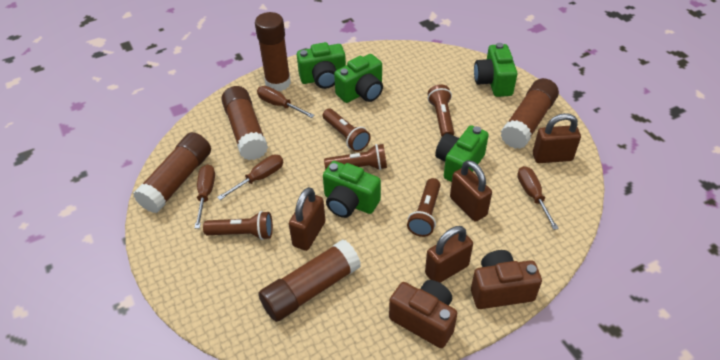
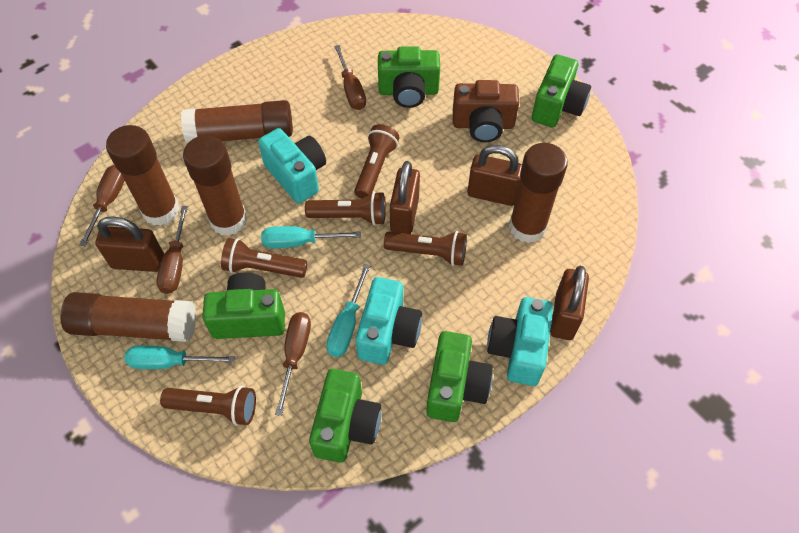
brown camera: 2 -> 1
turquoise camera: 0 -> 3
turquoise screwdriver: 0 -> 3

